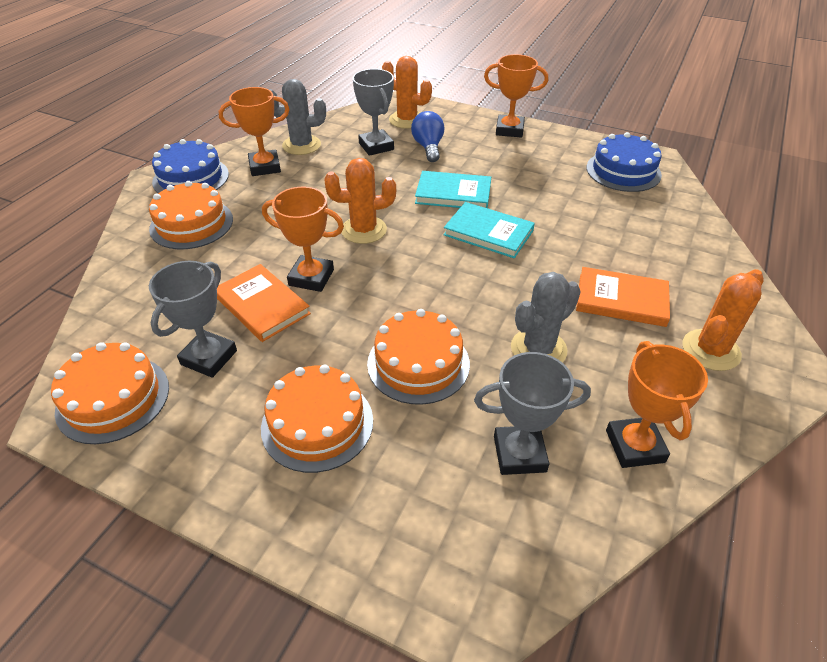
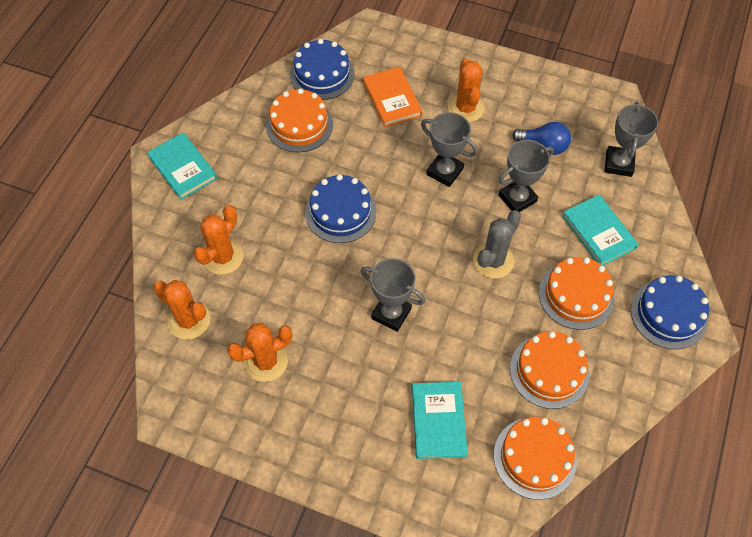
blue cake: 2 -> 3
grey cactus: 2 -> 1
grey trophy: 3 -> 4
orange book: 2 -> 1
orange cactus: 3 -> 4
orange trophy: 4 -> 0
turquoise book: 2 -> 3

